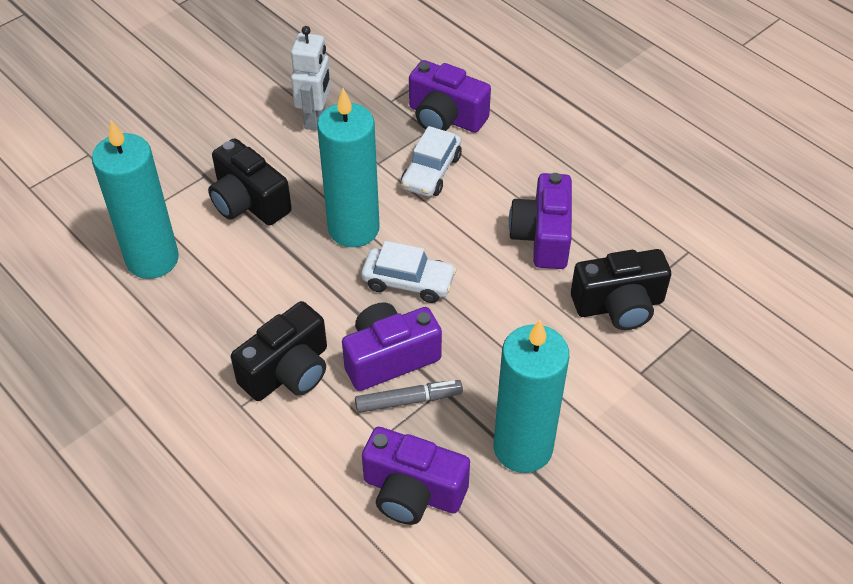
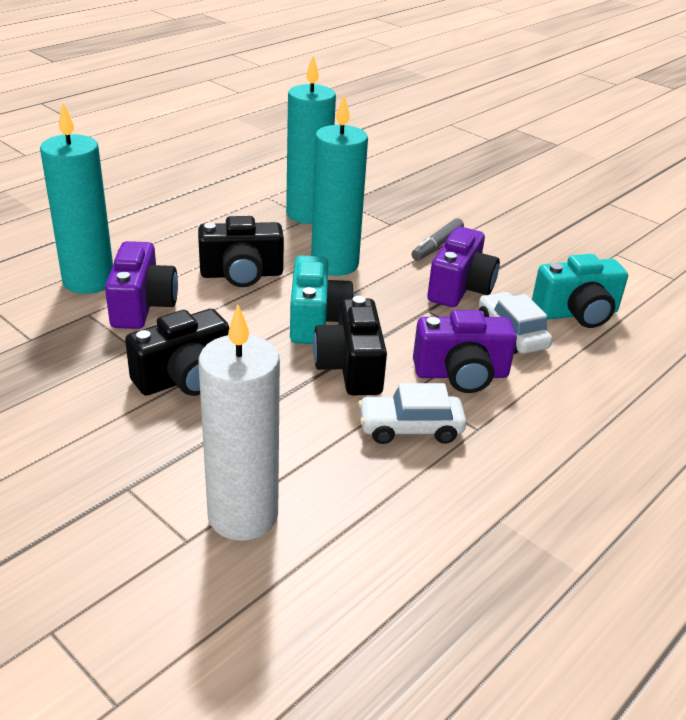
purple camera: 4 -> 3
turquoise camera: 0 -> 2
white candle: 0 -> 1
white robot: 1 -> 0

